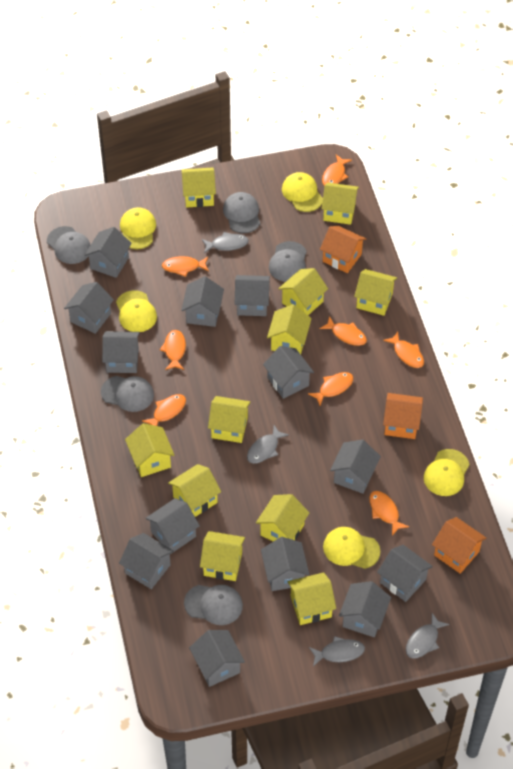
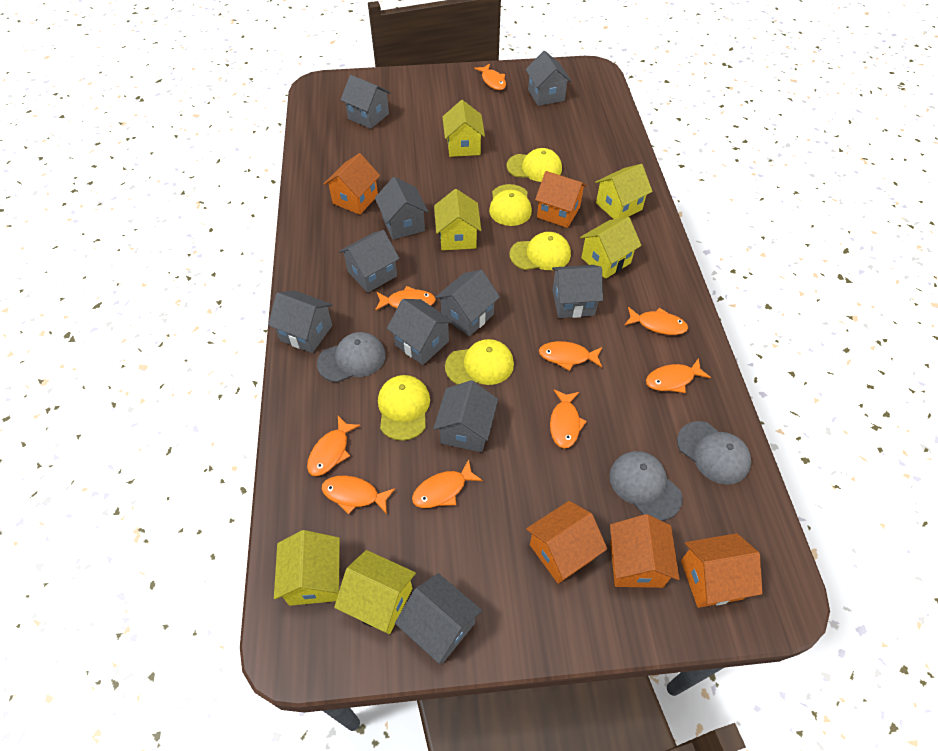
grey cap: 5 -> 3
grey fish: 4 -> 0
grey house: 13 -> 10
orange fish: 8 -> 9
orange house: 3 -> 5
yellow house: 11 -> 6

